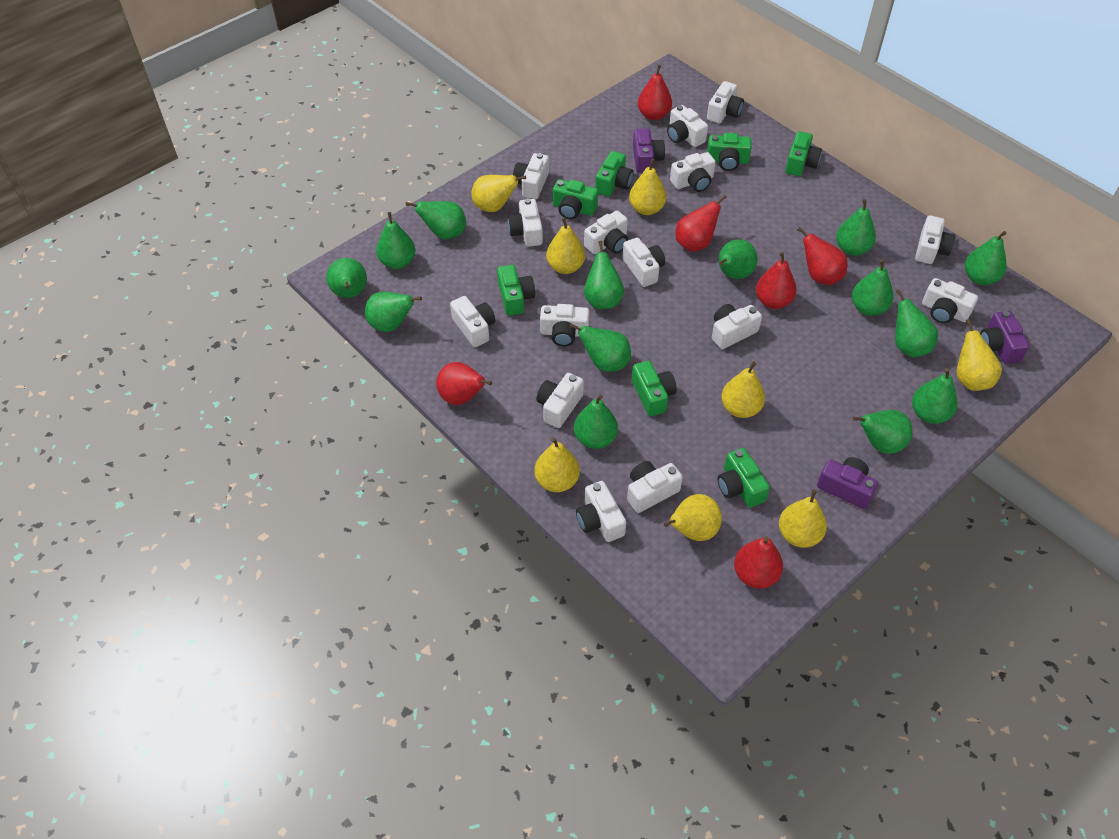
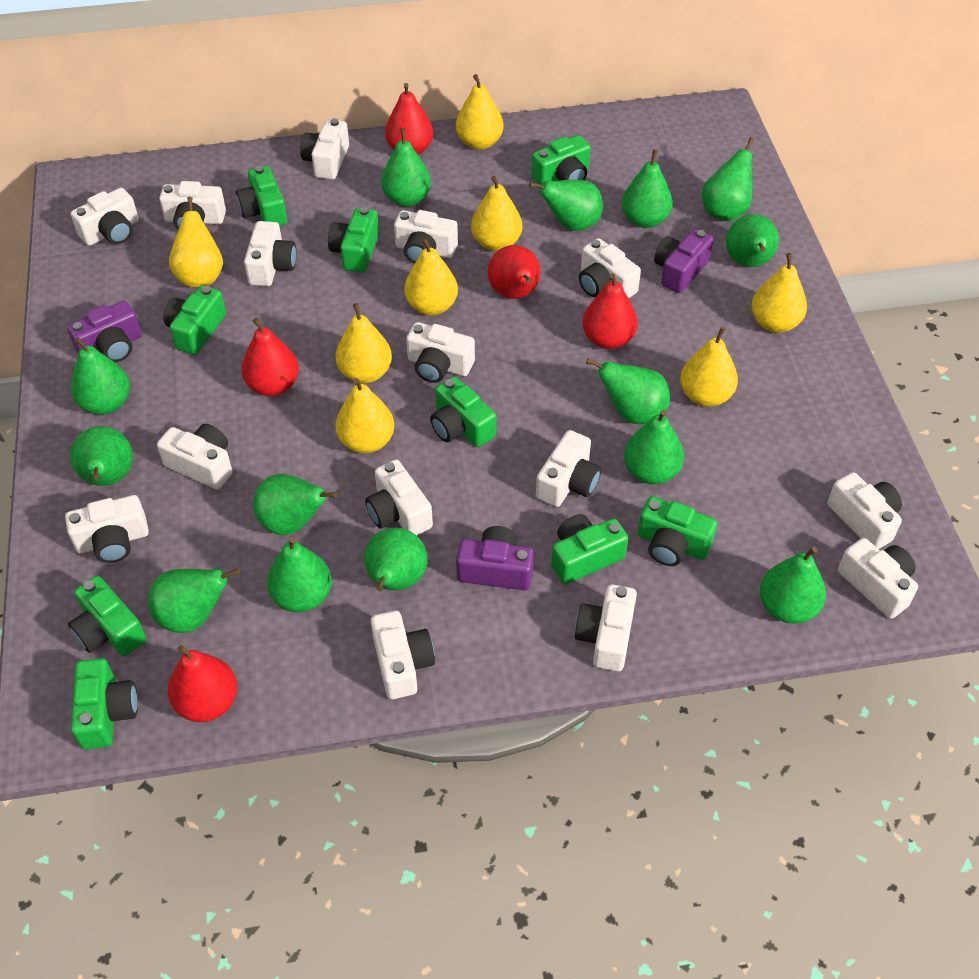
green camera: 7 -> 9
red pear: 6 -> 5

